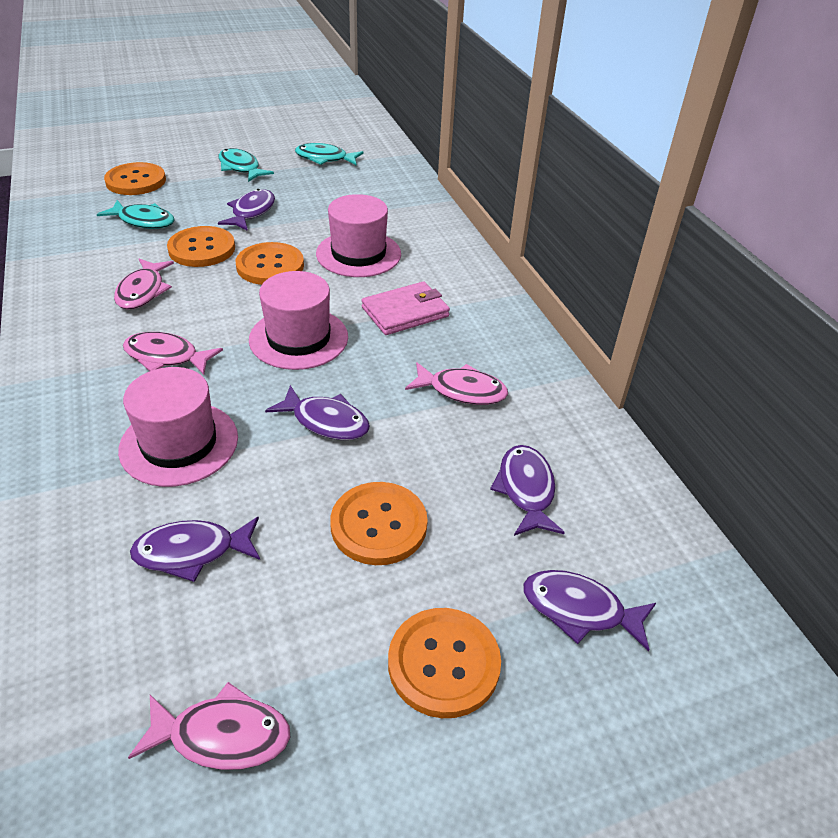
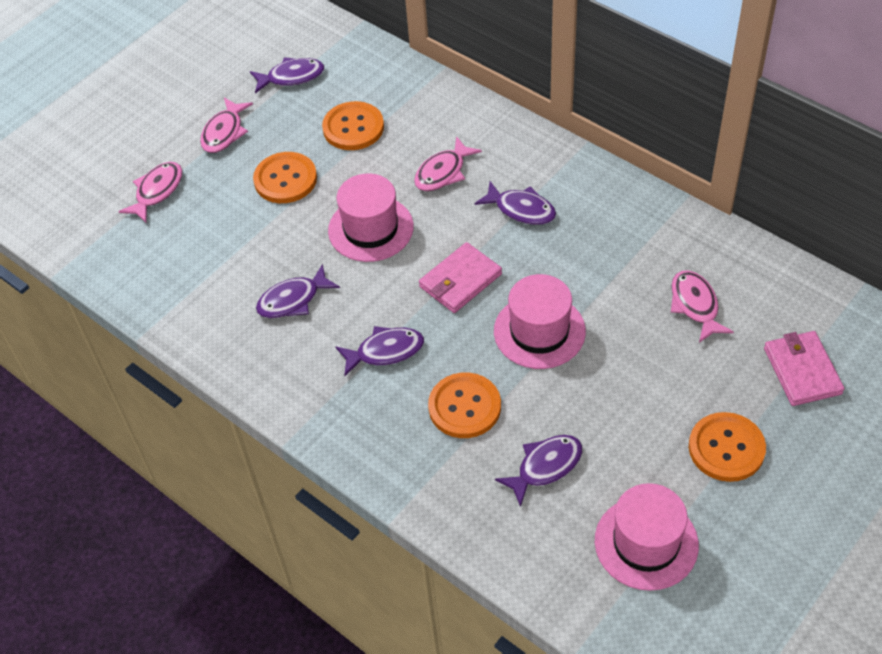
orange button: 5 -> 4
pink wallet: 1 -> 2
turquoise fish: 3 -> 0

